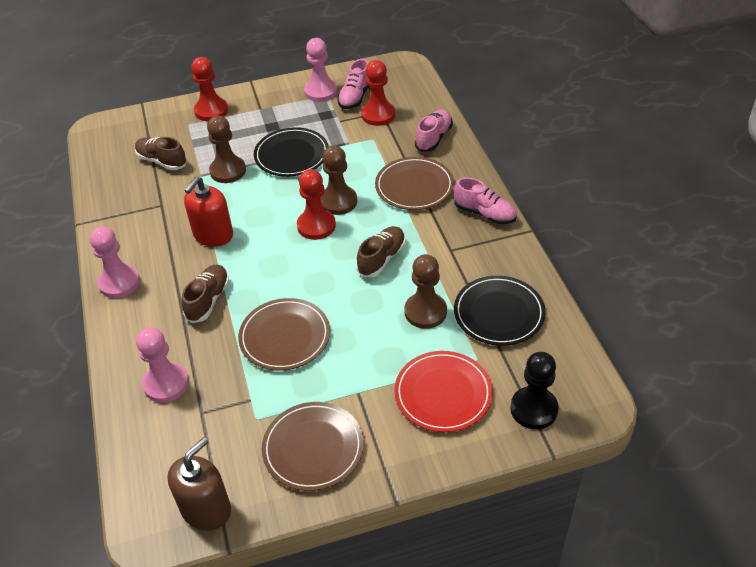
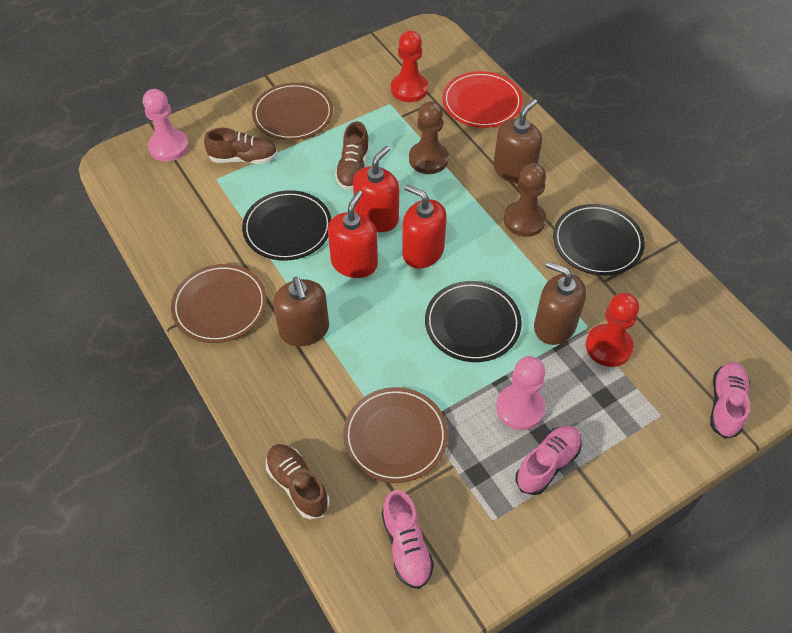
black pawn: 1 -> 0
black plate: 2 -> 3
brown pawn: 3 -> 2
brown soap dispenser: 1 -> 3
pink pawn: 3 -> 2
red pawn: 3 -> 2
red soap dispenser: 1 -> 3

